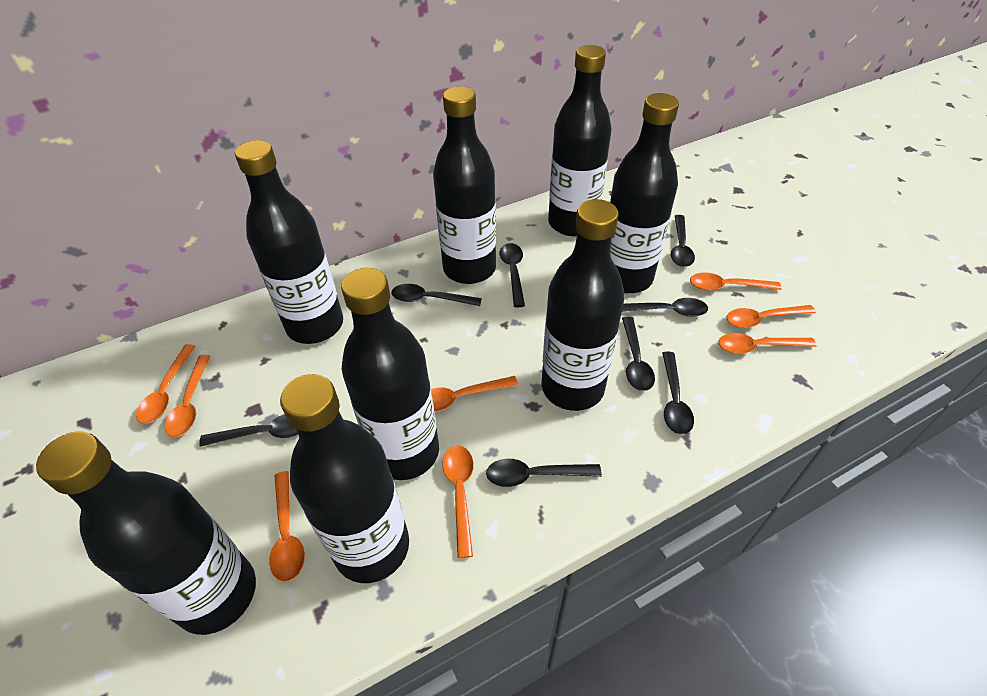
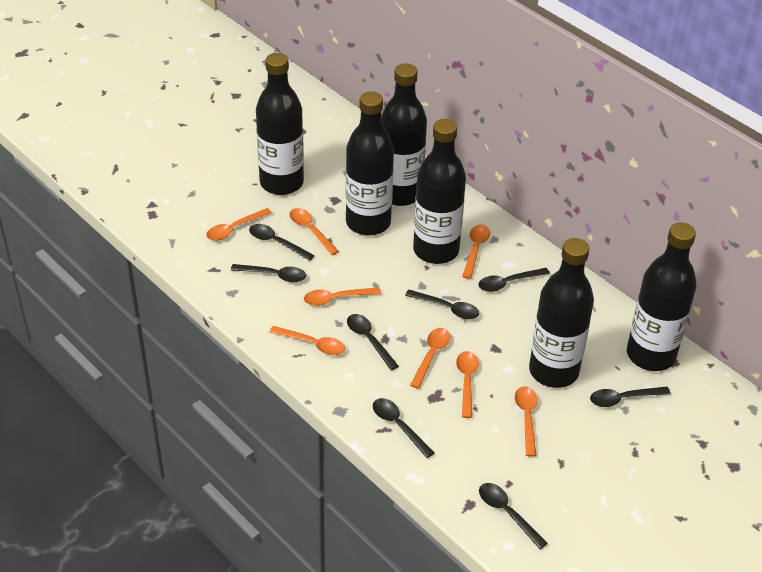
black bottle: 8 -> 6

